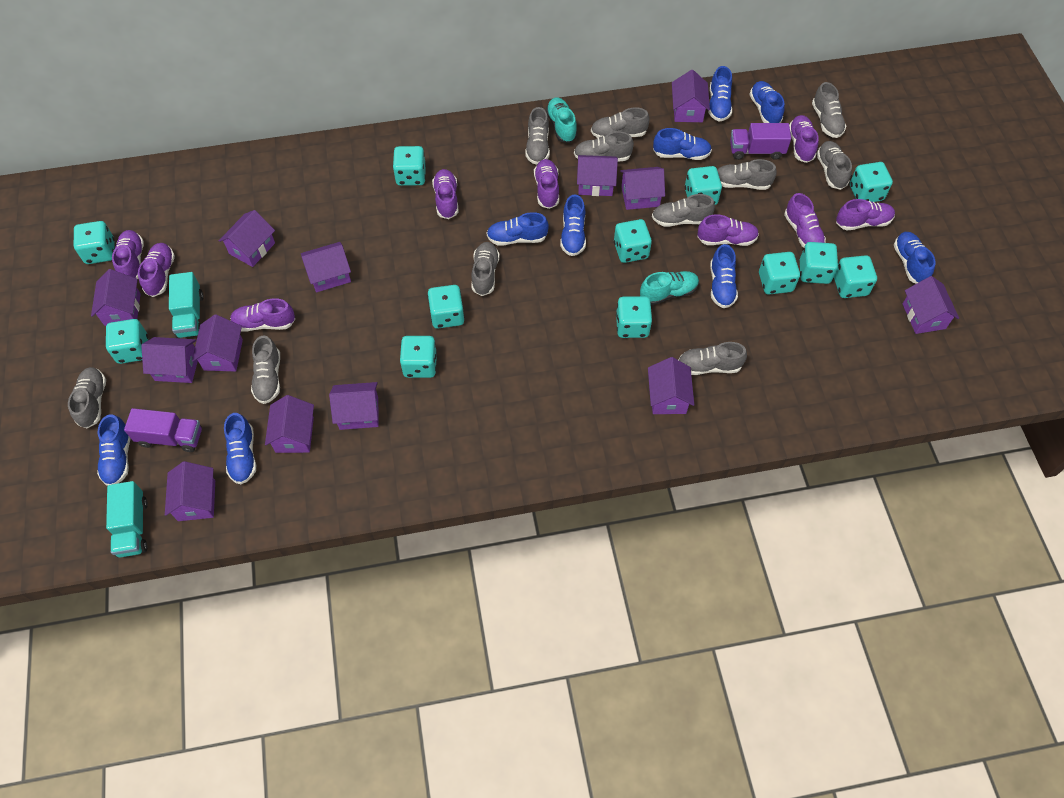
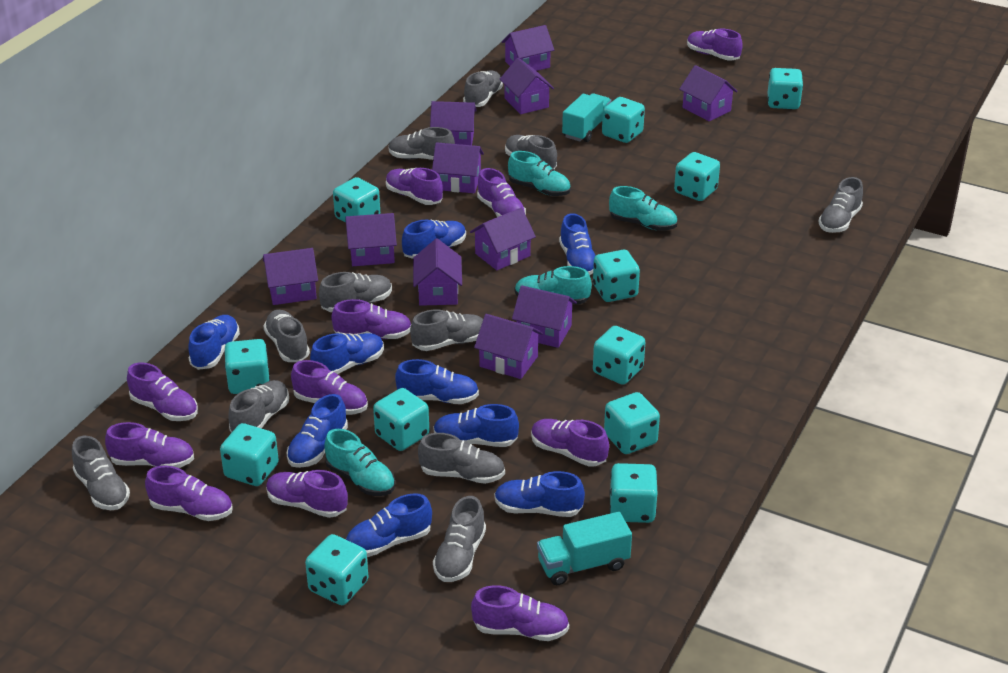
purple house: 13 -> 11
purple shoe: 9 -> 11
purple truck: 2 -> 0
turquoise shoe: 2 -> 4

